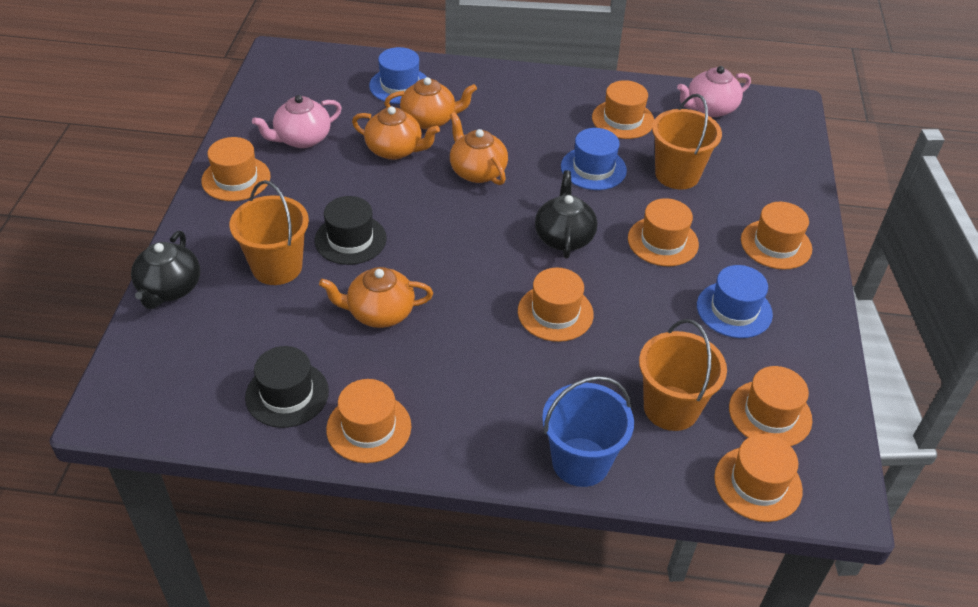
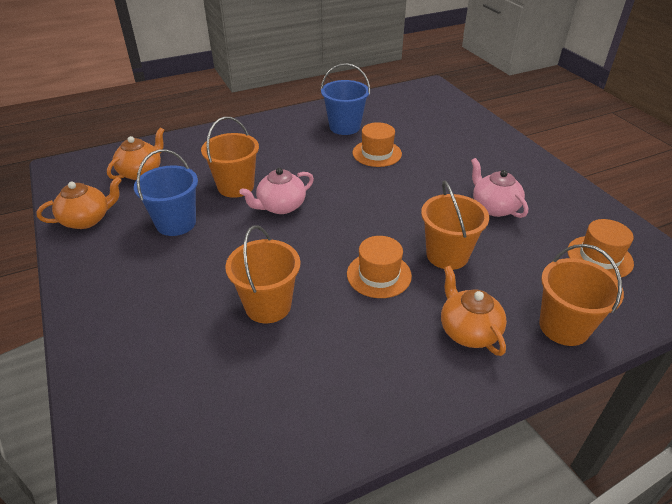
black hat: 2 -> 0
black teapot: 2 -> 0
blue bucket: 1 -> 2
blue hat: 3 -> 0
orange bucket: 3 -> 4
orange hat: 8 -> 3
orange teapot: 4 -> 3

